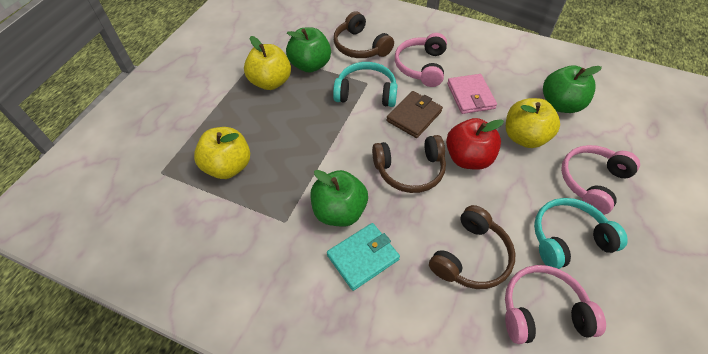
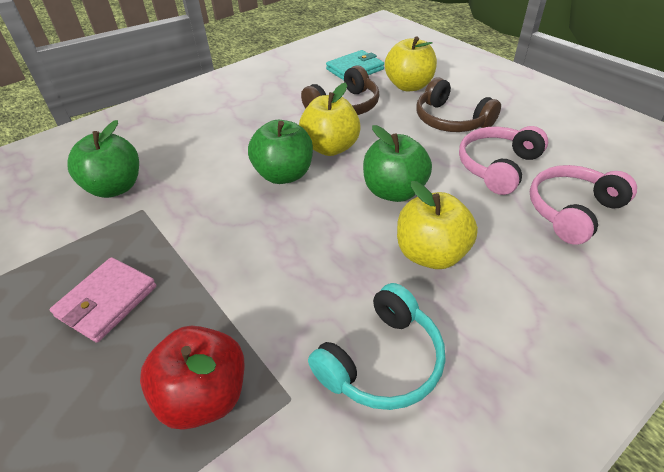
brown headphones: 3 -> 2
brown wallet: 1 -> 0
pink headphones: 3 -> 2
turquoise headphones: 2 -> 1

